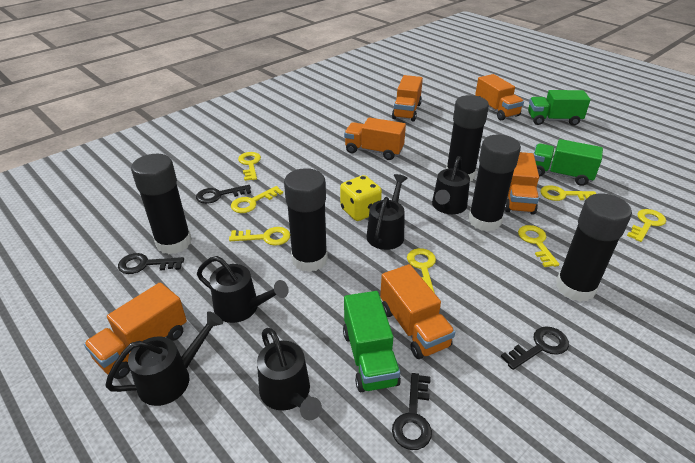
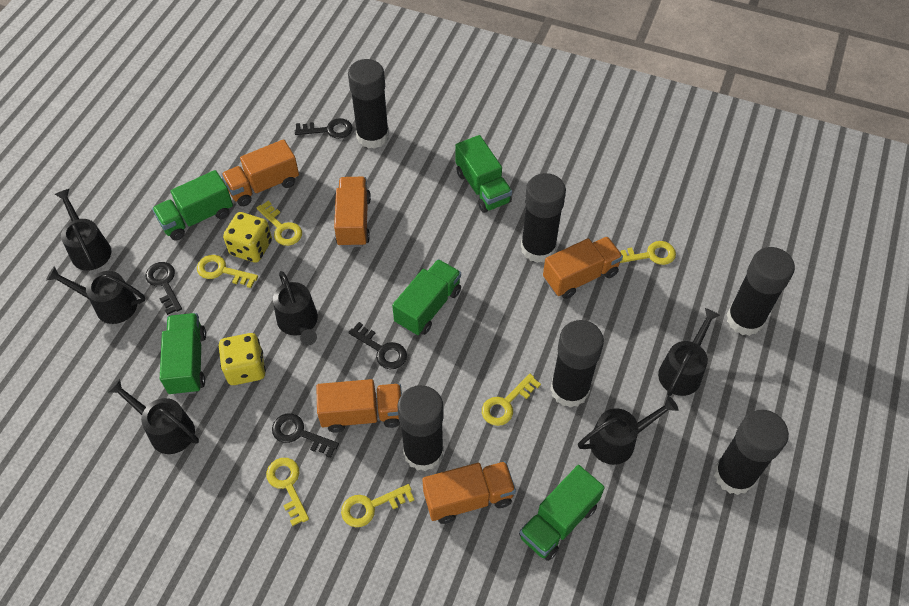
black glue stick: 5 -> 6
black watering can: 5 -> 6
green truck: 3 -> 5
orange truck: 6 -> 5
yellow dice: 1 -> 2
yellow key: 7 -> 6

